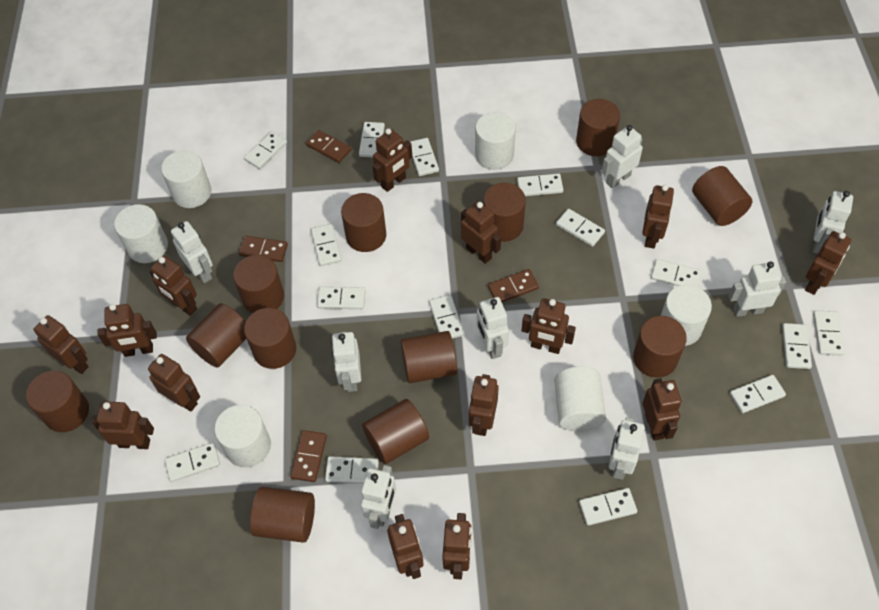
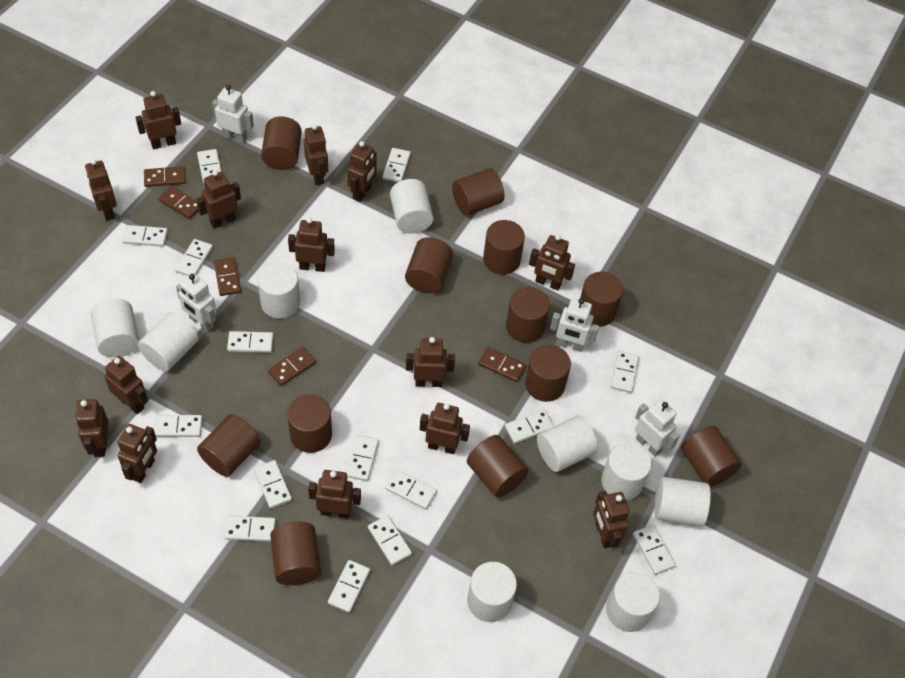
brown domino: 4 -> 5
white cylinder: 6 -> 9
white robot: 8 -> 4

